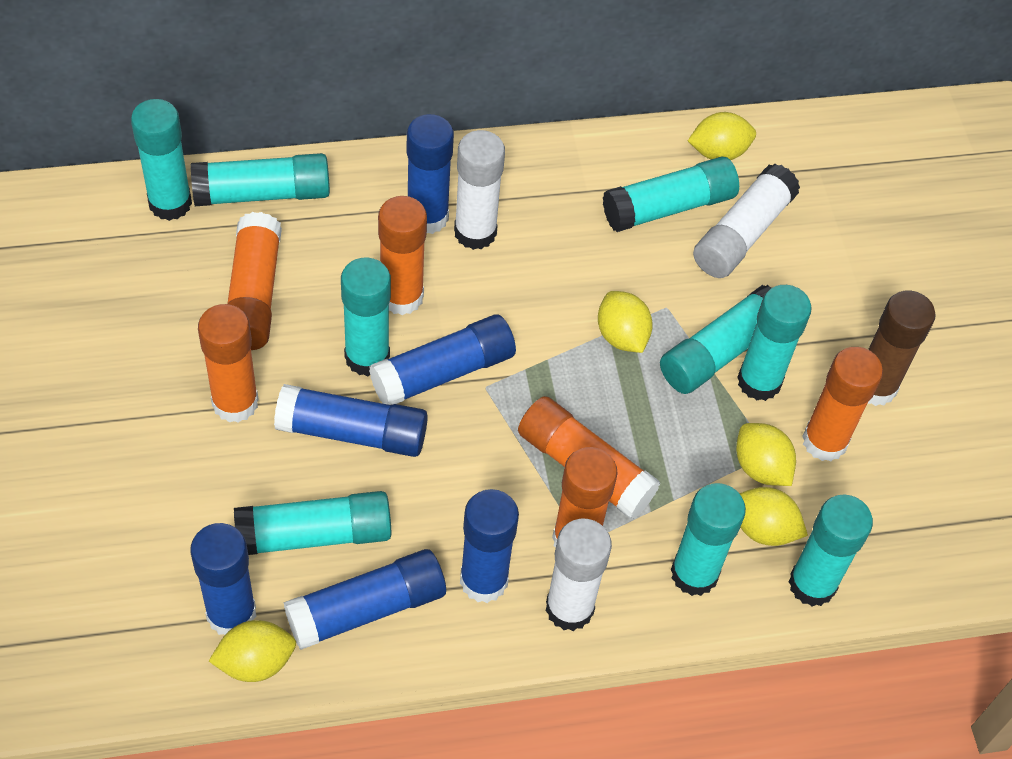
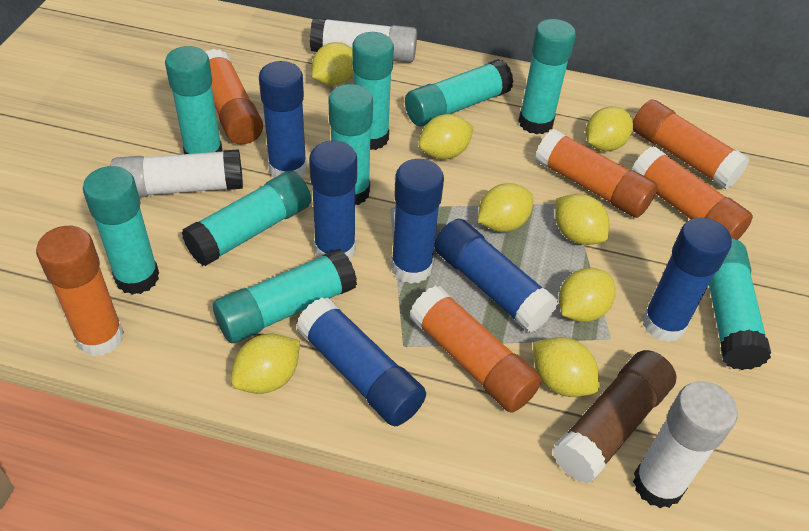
yellow lemon: 5 -> 8

